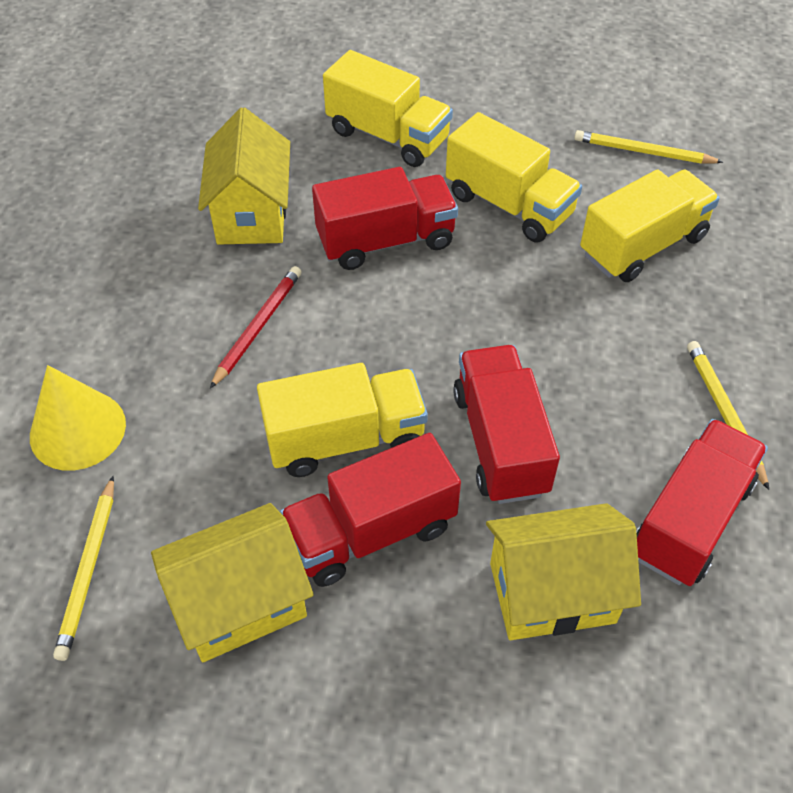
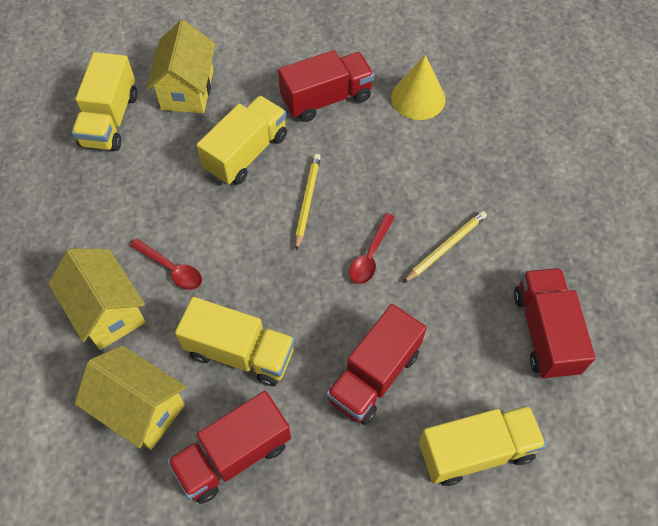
red pencil: 1 -> 0
red spoon: 0 -> 2
yellow pencil: 3 -> 2

